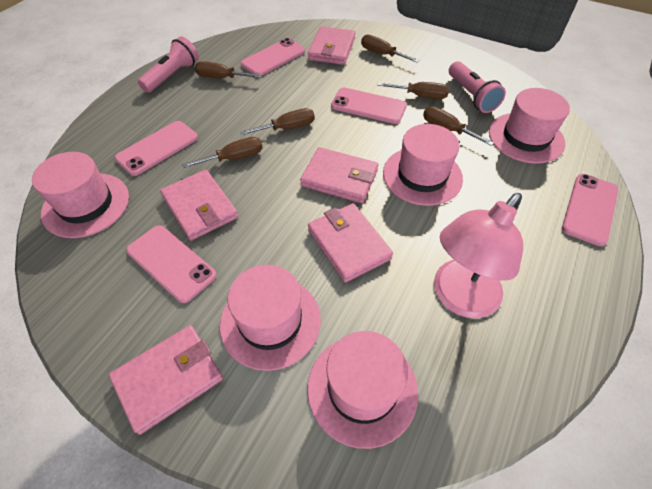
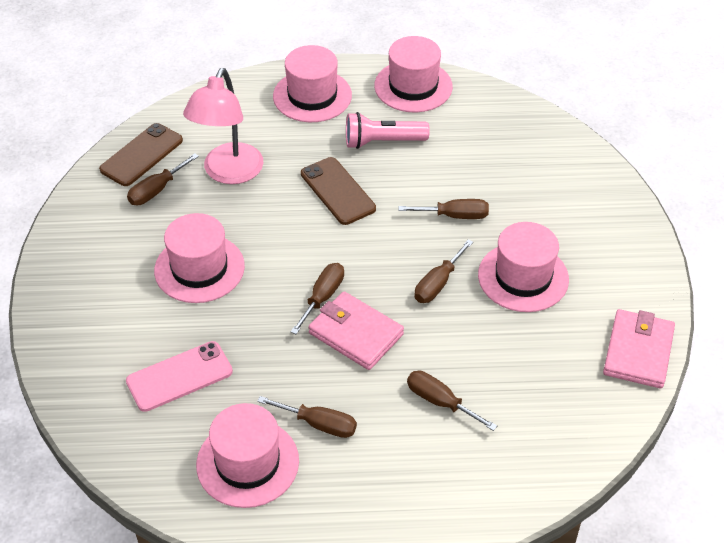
brown phone: 0 -> 2
pink flashlight: 2 -> 1
pink phone: 5 -> 1
pink wallet: 5 -> 2

